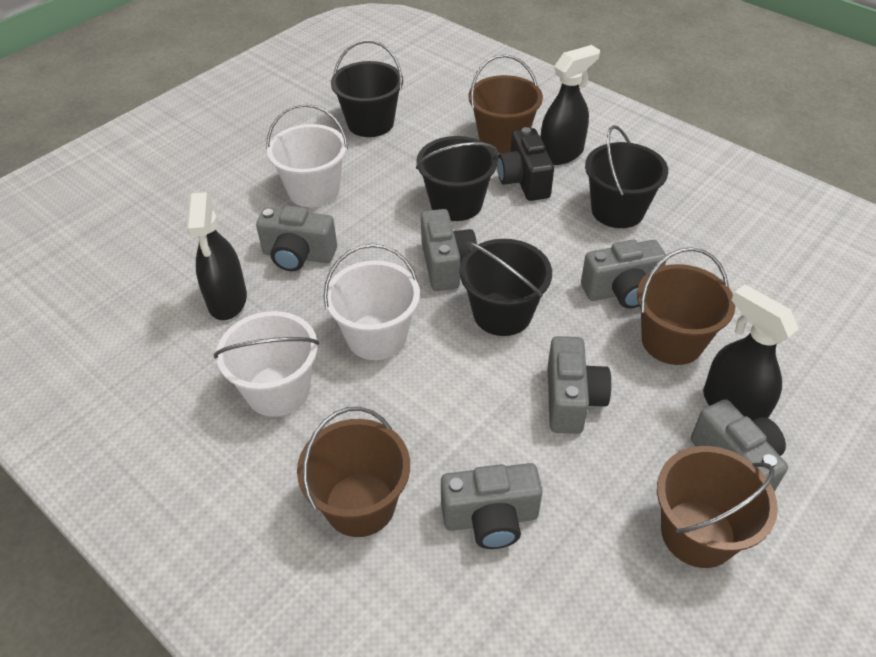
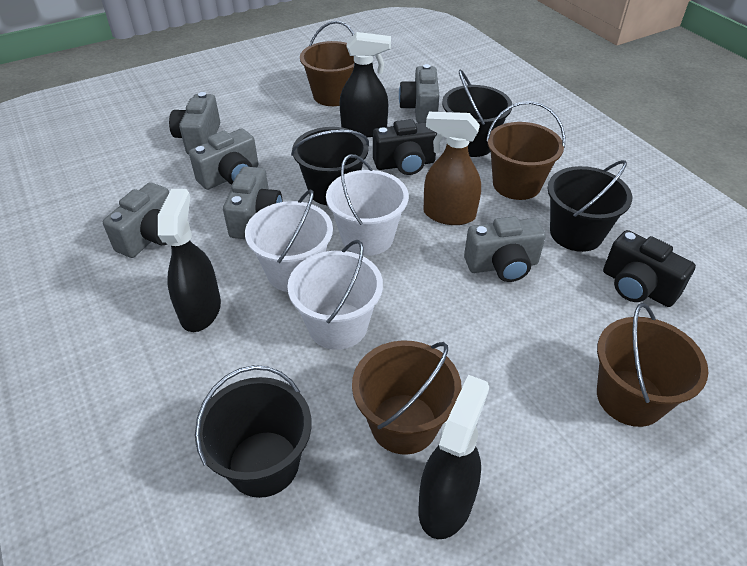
black camera: 1 -> 2
brown spray bottle: 0 -> 1

